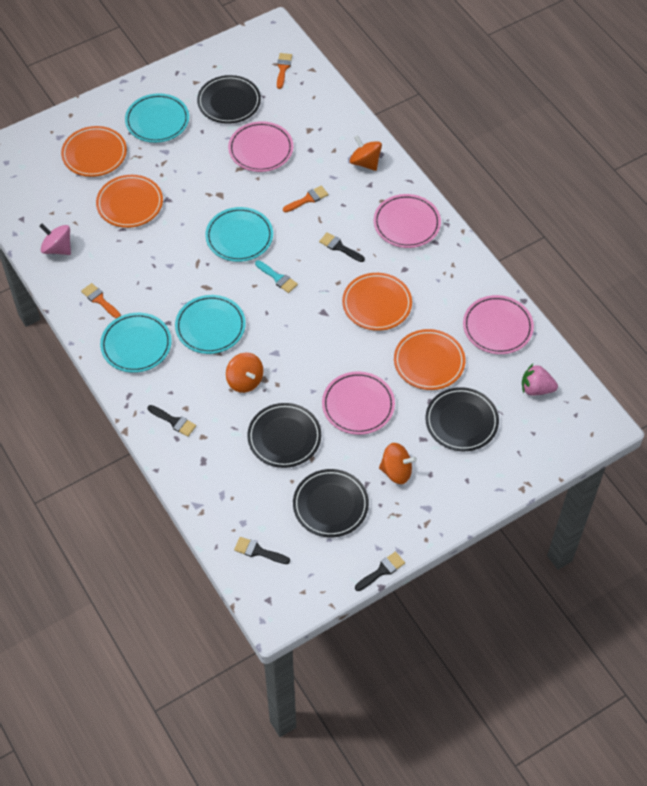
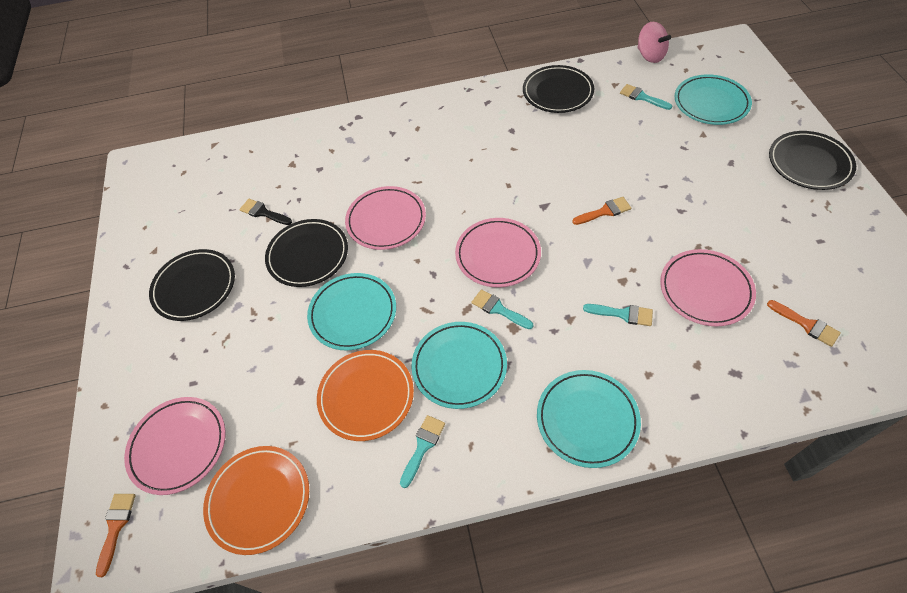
black brush: 4 -> 1
orange plate: 4 -> 2
orange spinning top: 3 -> 0
pink strawberry: 1 -> 0
turquoise brush: 1 -> 4

